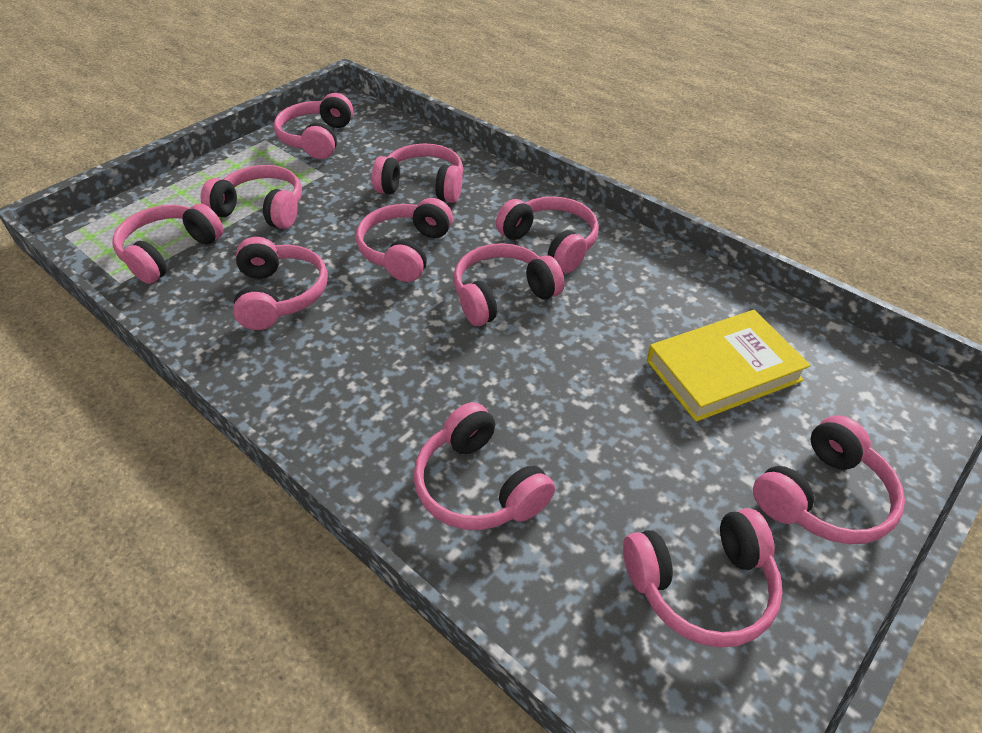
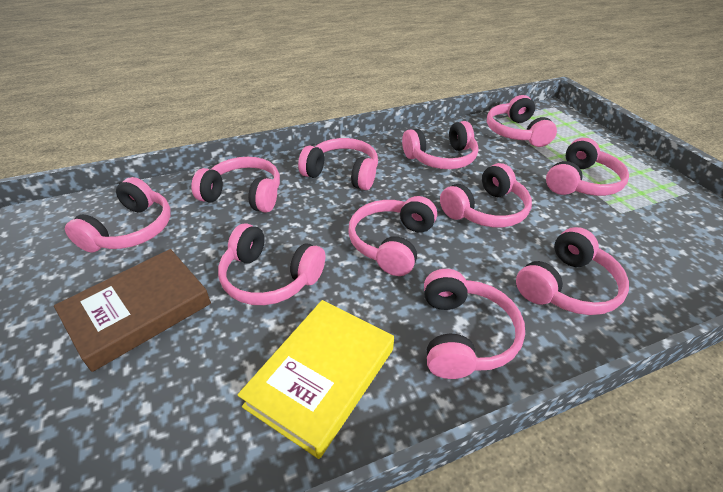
brown book: 0 -> 1

